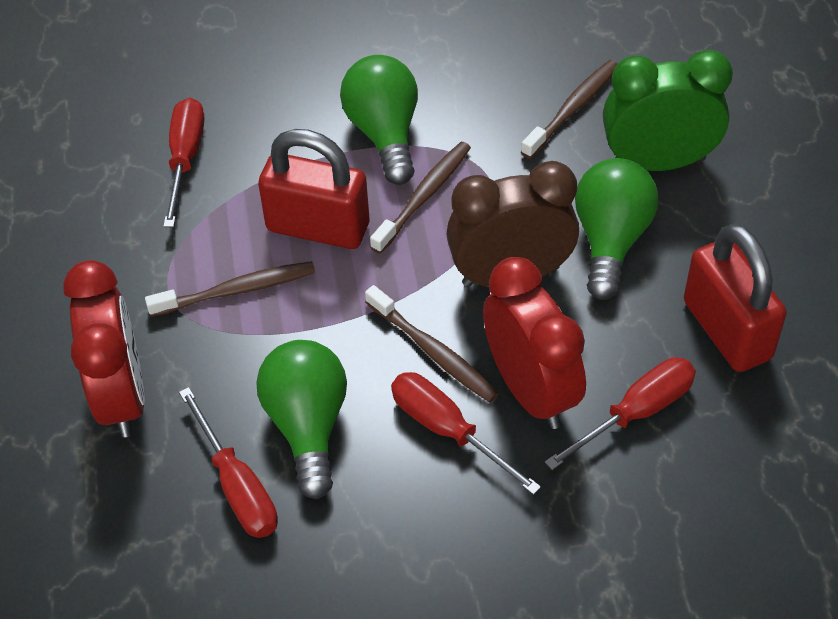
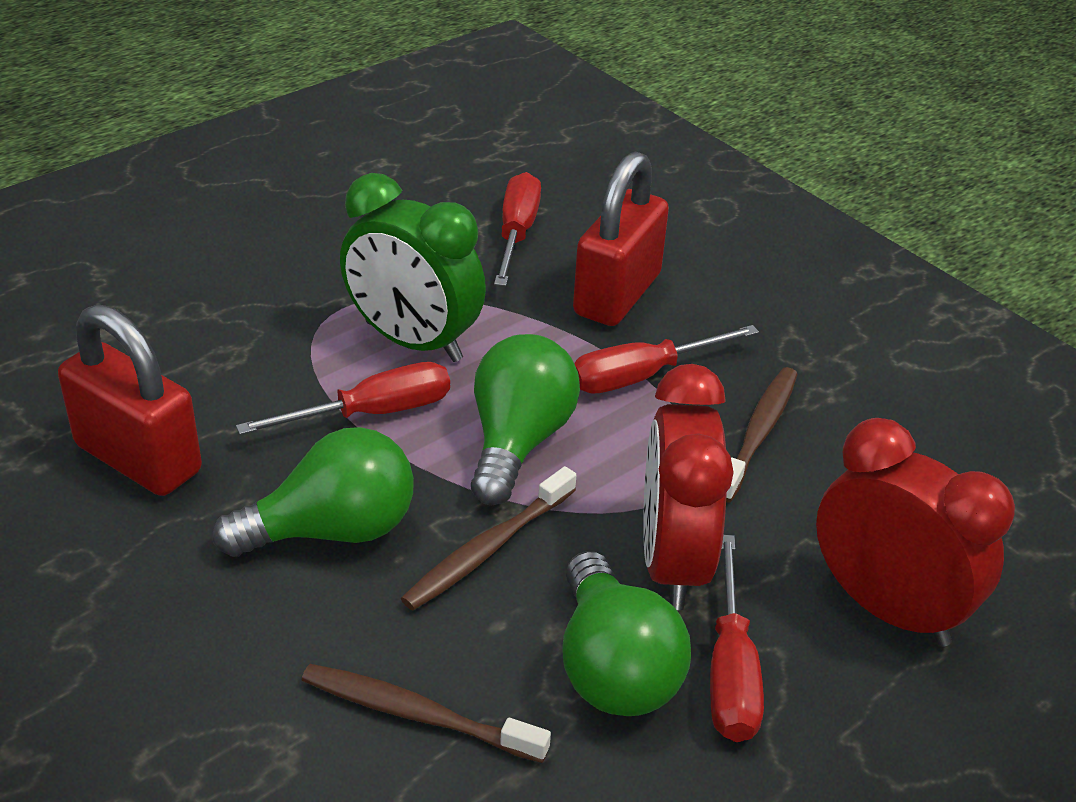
brown clock: 1 -> 0
brown toothbrush: 4 -> 3

